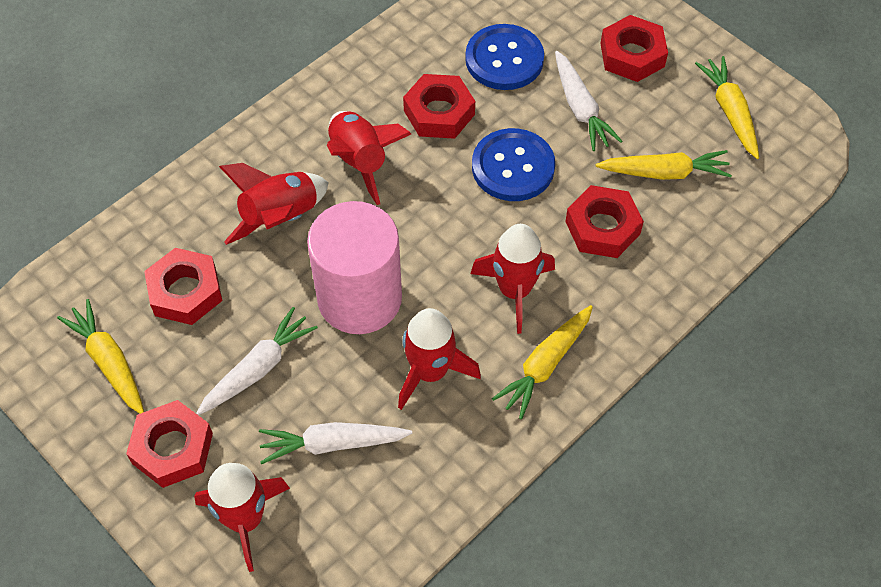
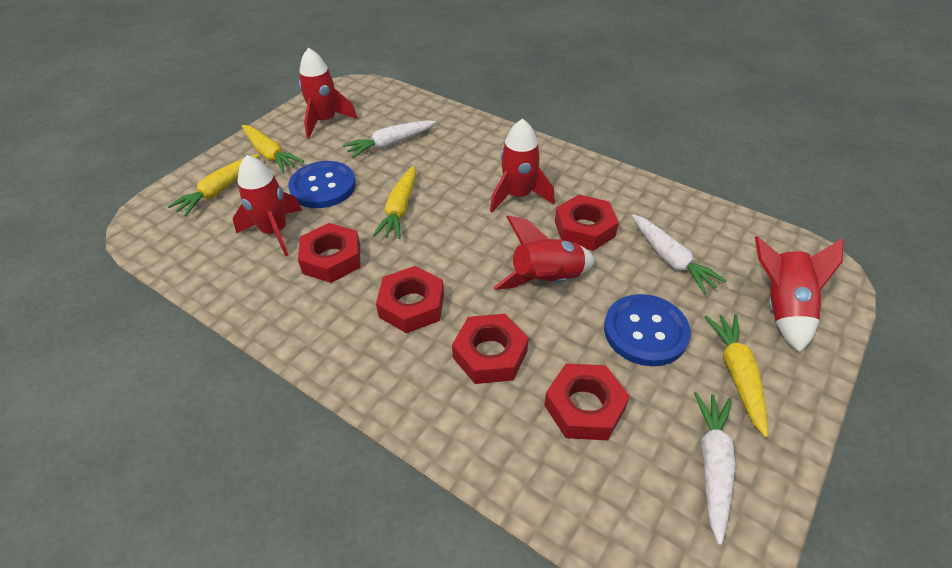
pink cylinder: 1 -> 0

